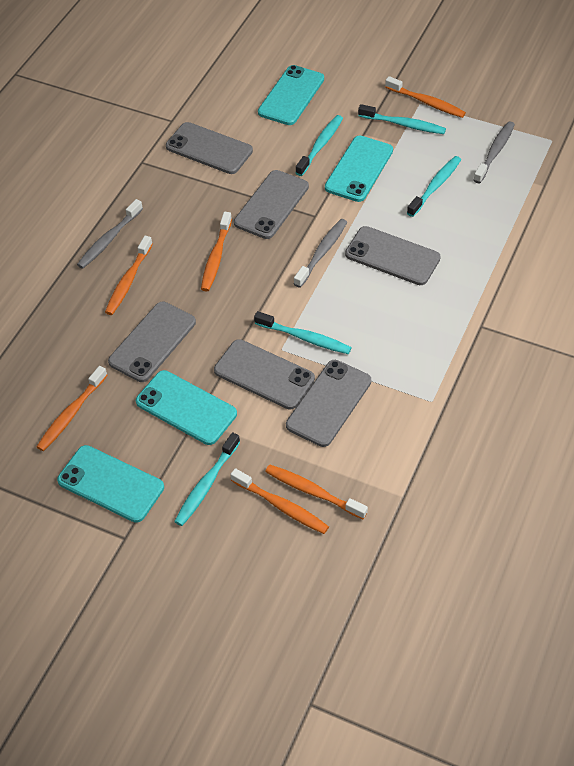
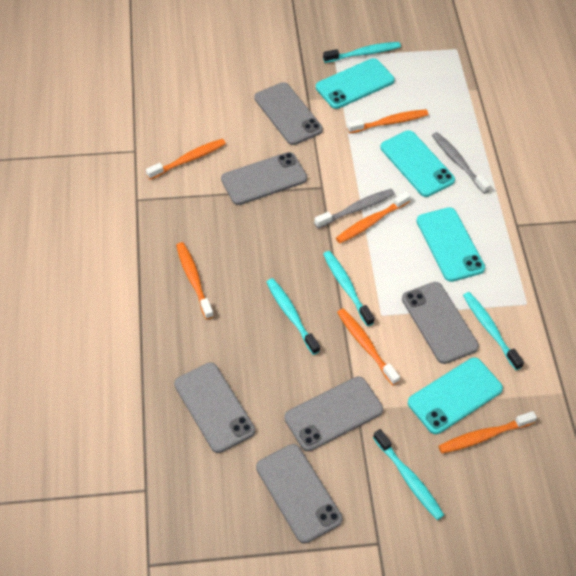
grey toothbrush: 3 -> 2

